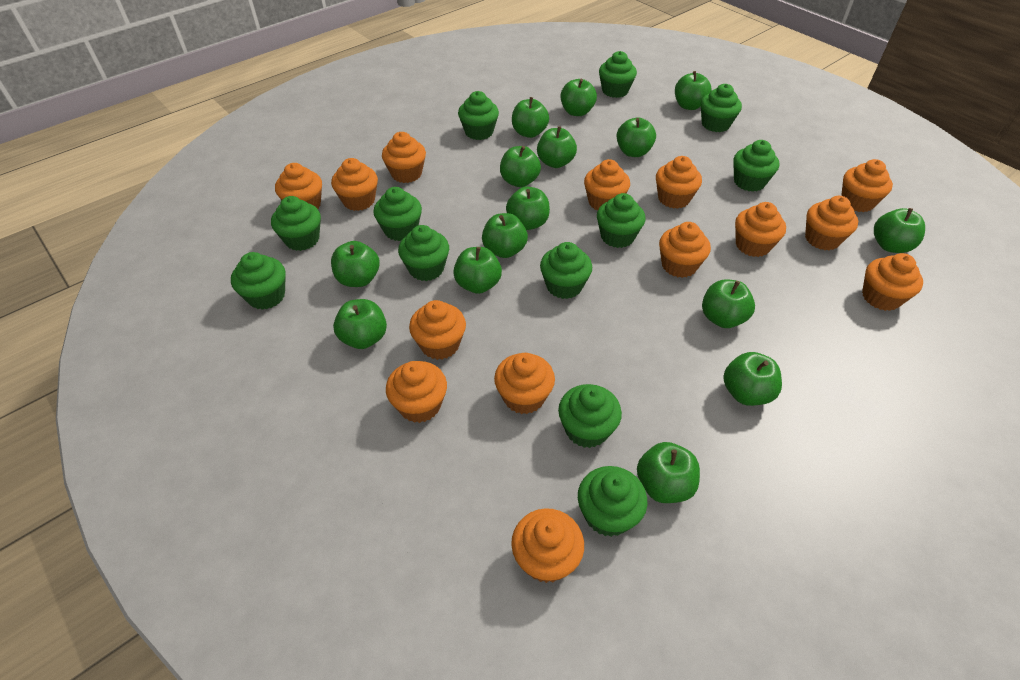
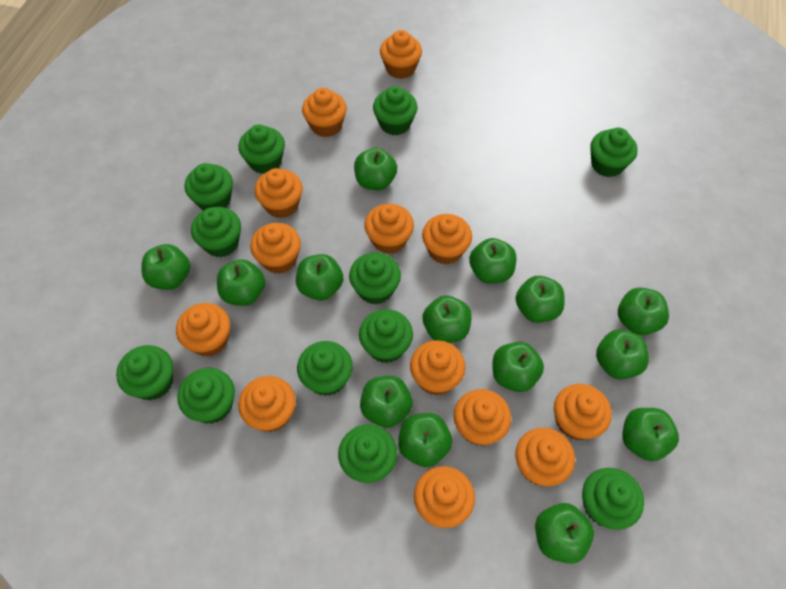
green apple: 15 -> 14
orange cupcake: 14 -> 13

